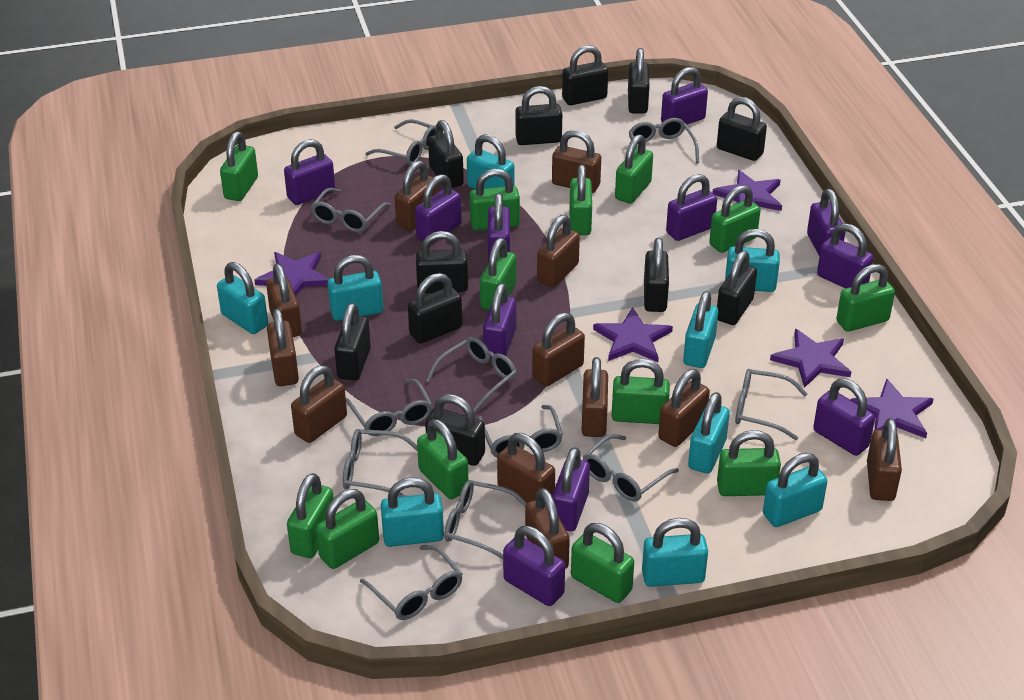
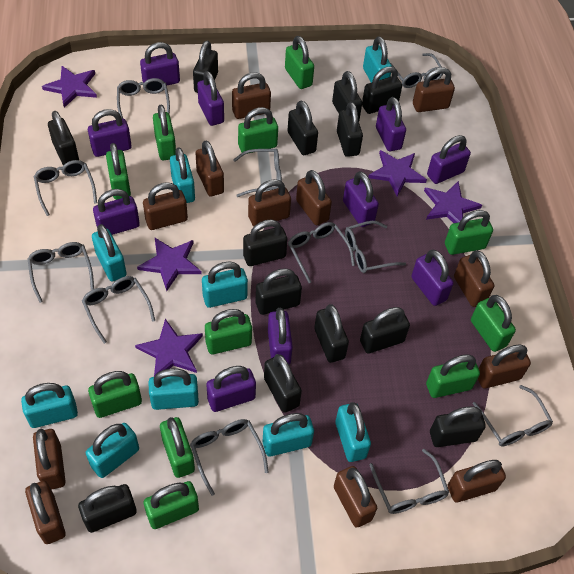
black padlock: 11 -> 13
green padlock: 13 -> 11
purple padlock: 11 -> 10

